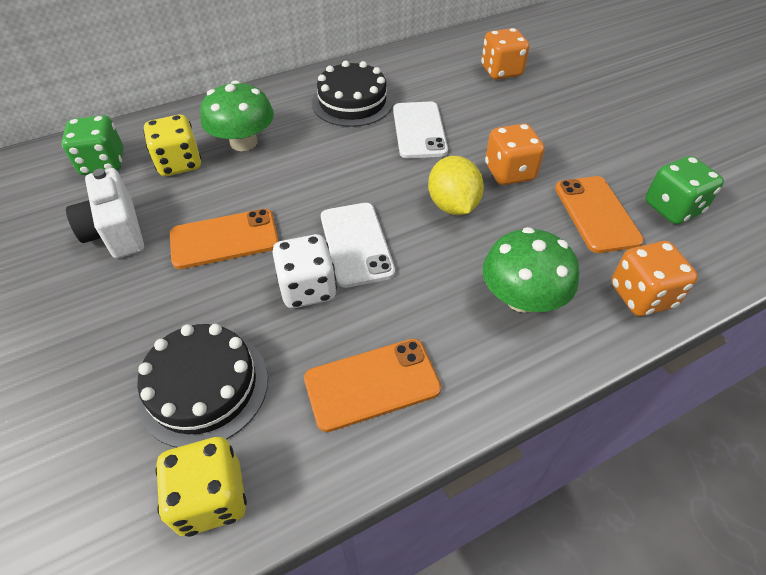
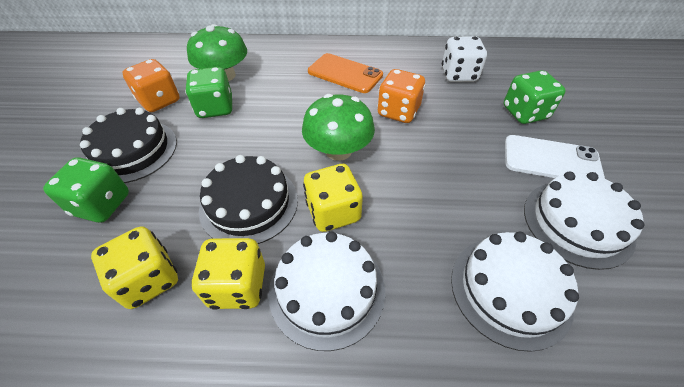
green dice: 2 -> 3
orange dice: 3 -> 2
orange phone: 3 -> 1
white cake: 0 -> 3
white camera: 1 -> 0
white phone: 2 -> 1
yellow dice: 2 -> 3
yellow lemon: 1 -> 0

